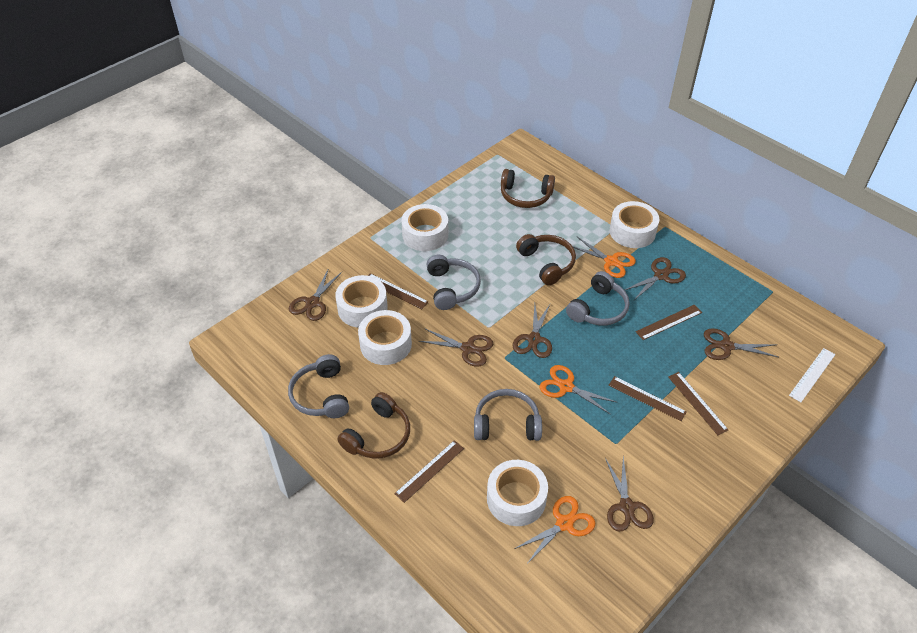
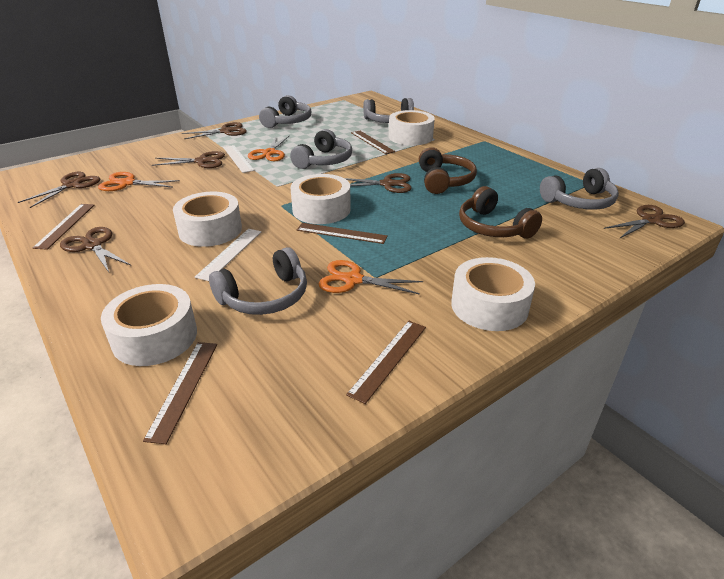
brown headphones: 3 -> 2
grey headphones: 4 -> 5
white ruler: 1 -> 2

